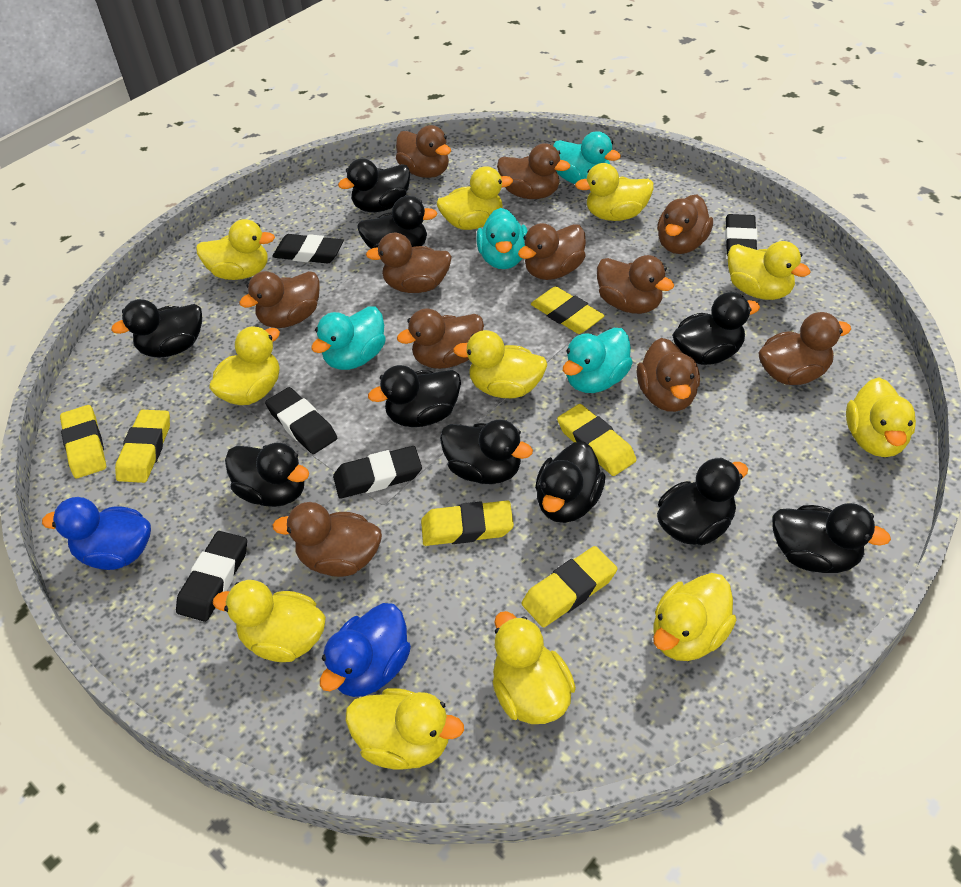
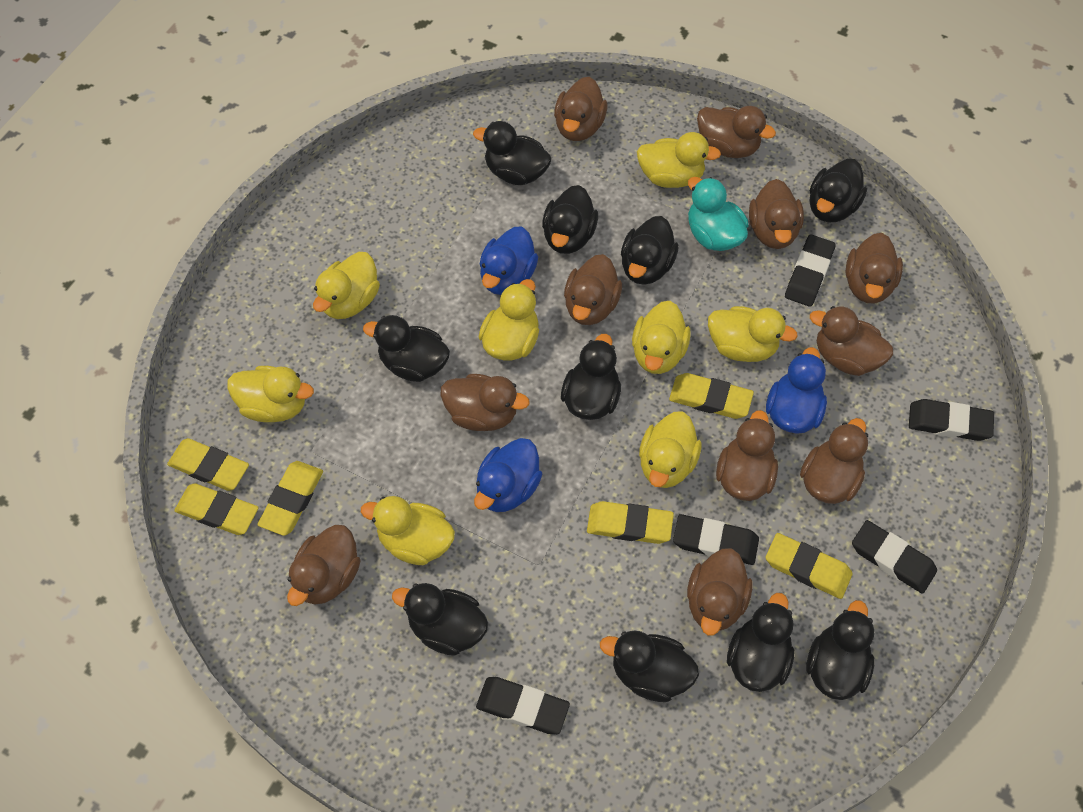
blue duck: 2 -> 3
turquoise duck: 4 -> 1
yellow duck: 11 -> 8

